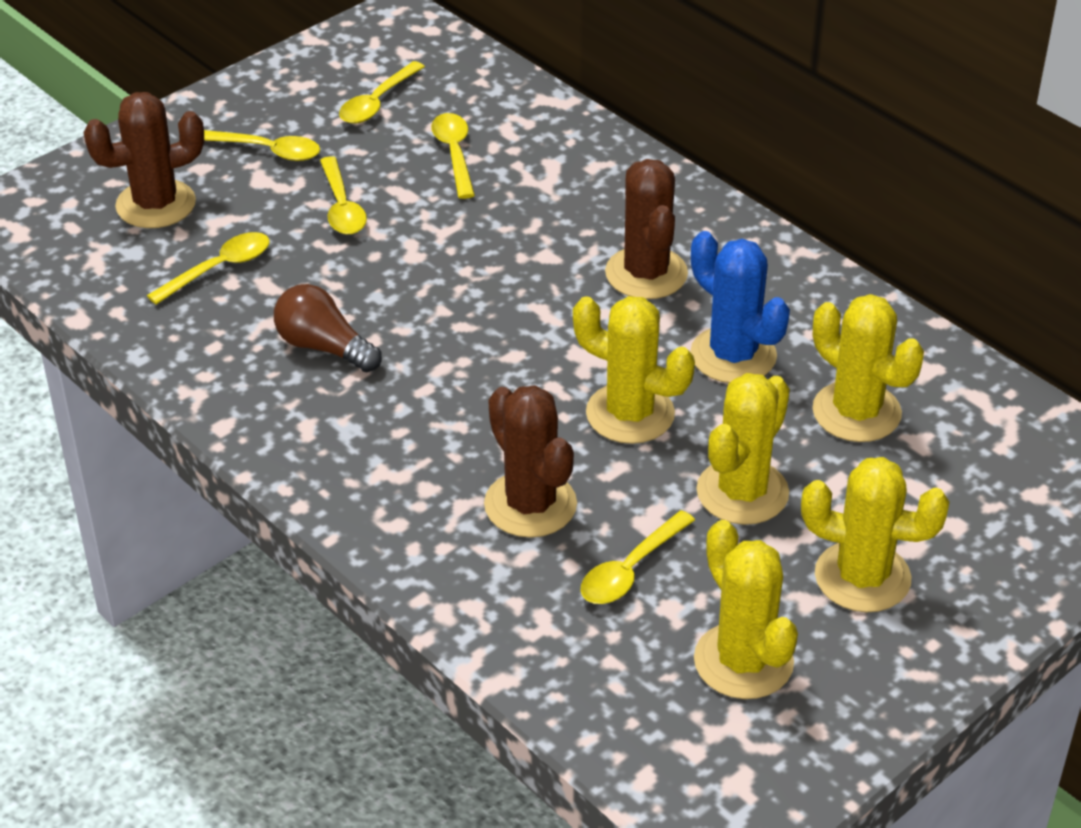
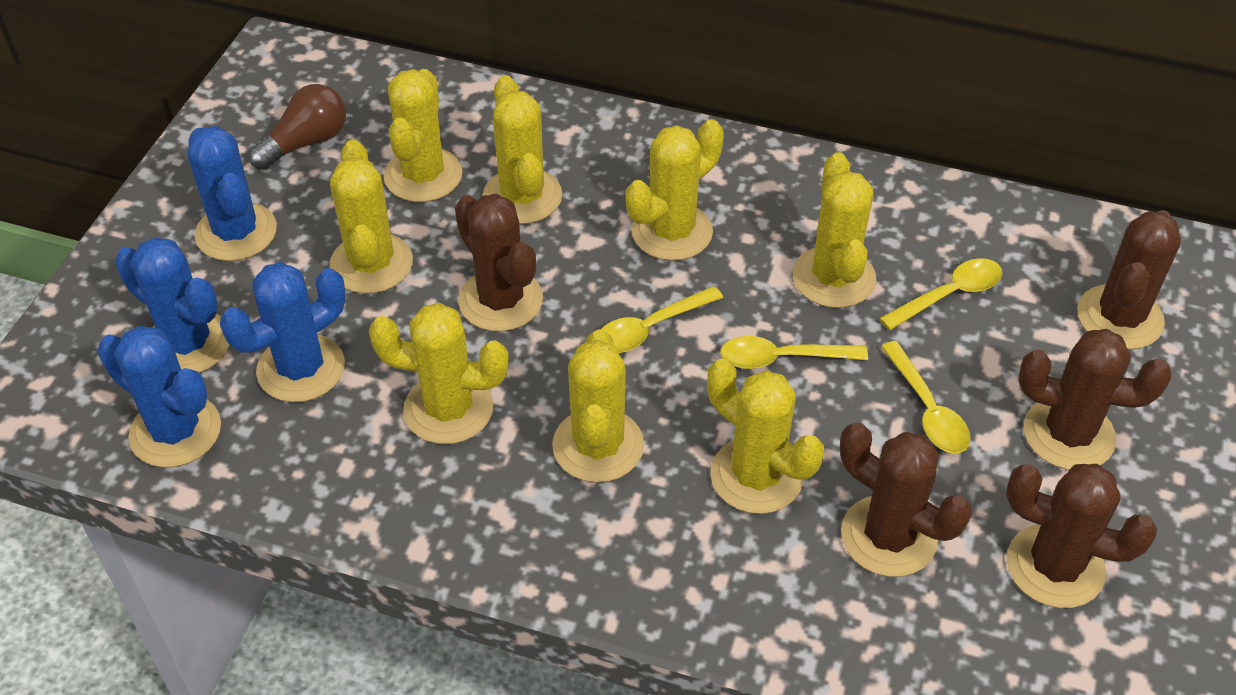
blue cactus: 1 -> 4
brown cactus: 3 -> 5
yellow cactus: 5 -> 8
yellow spoon: 6 -> 4

